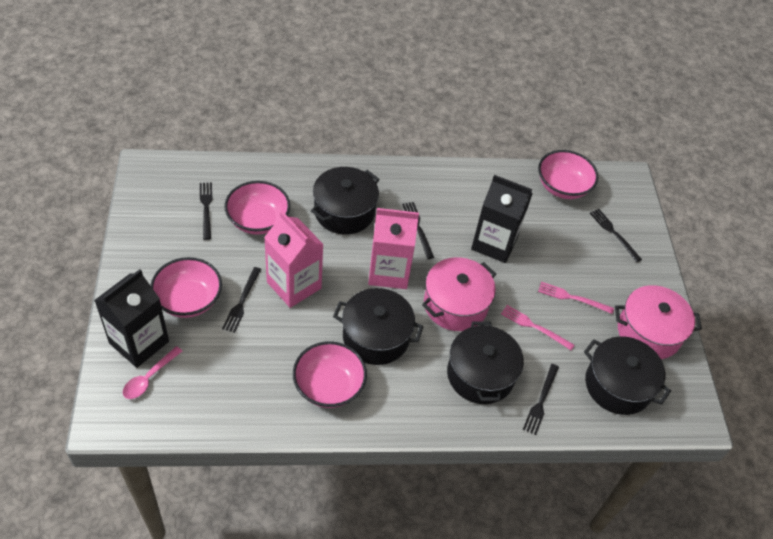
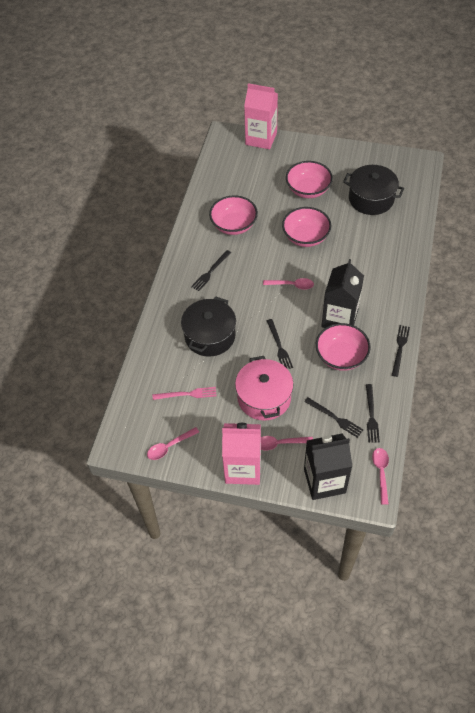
black pot: 4 -> 2
pink fork: 2 -> 1
pink pot: 2 -> 1
pink spoon: 1 -> 4

